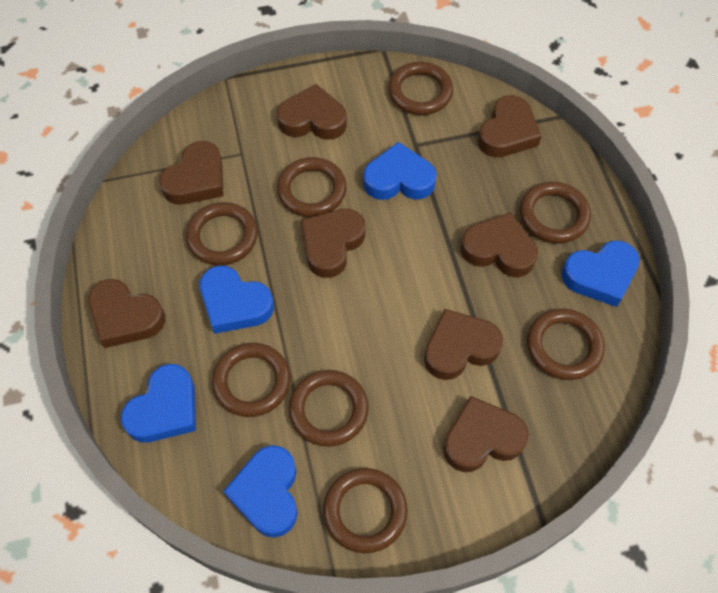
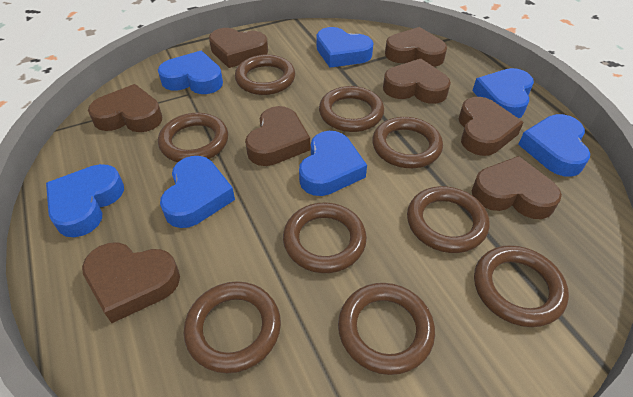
blue heart: 5 -> 7
brown ring: 8 -> 9

